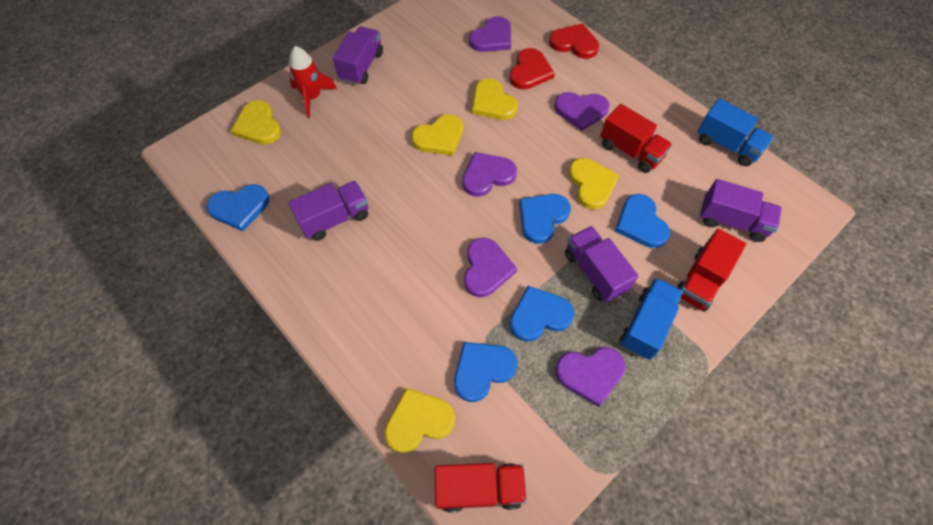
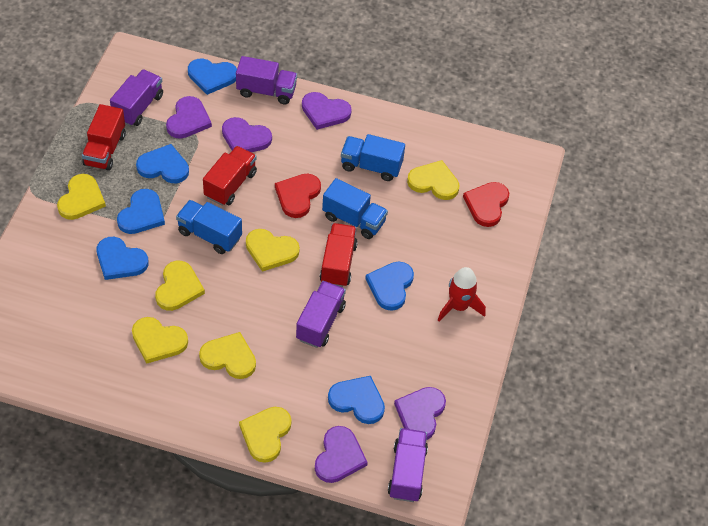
blue heart: 5 -> 6
blue truck: 2 -> 3
yellow heart: 5 -> 7

